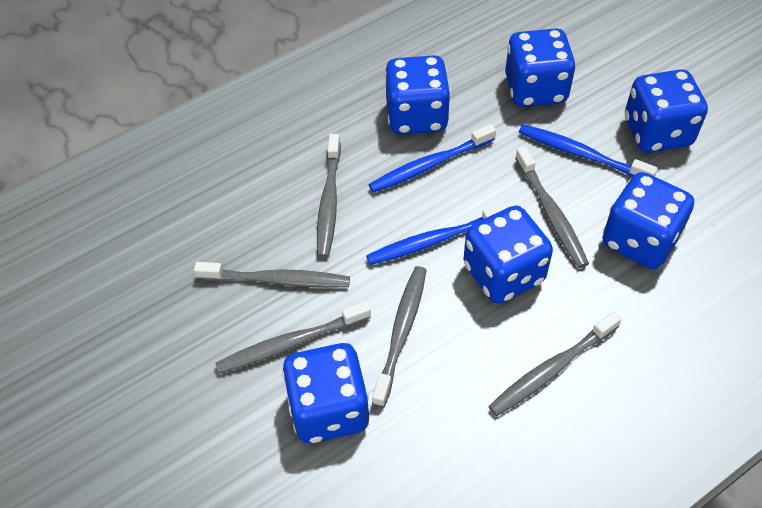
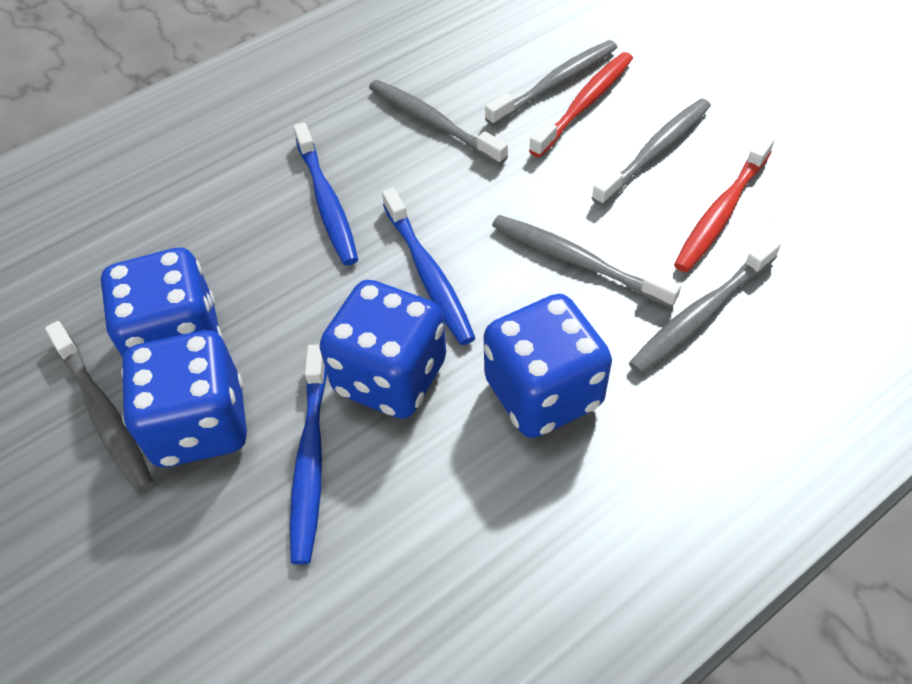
blue dice: 6 -> 4
red toothbrush: 0 -> 2

